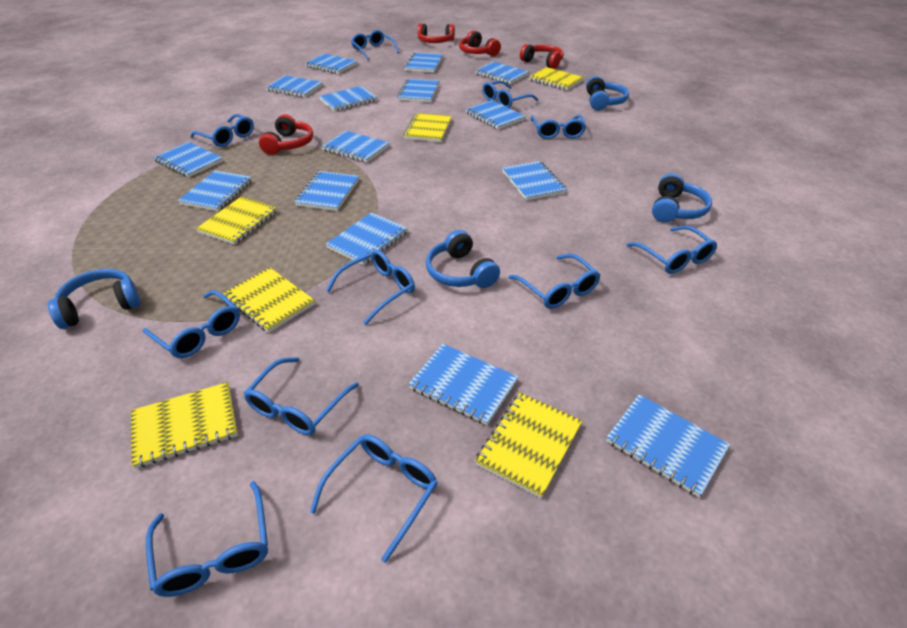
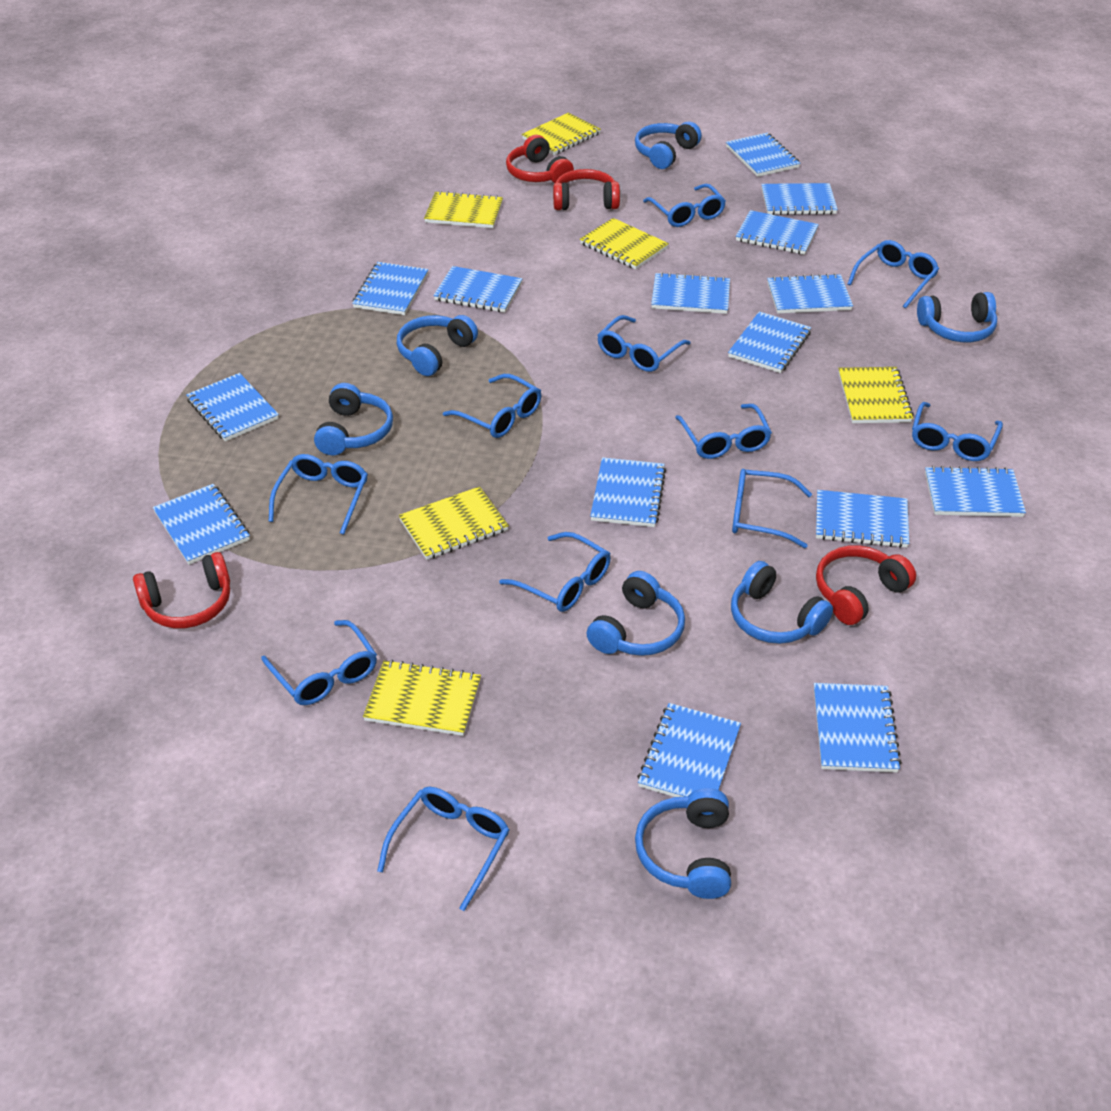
blue headphones: 4 -> 7

